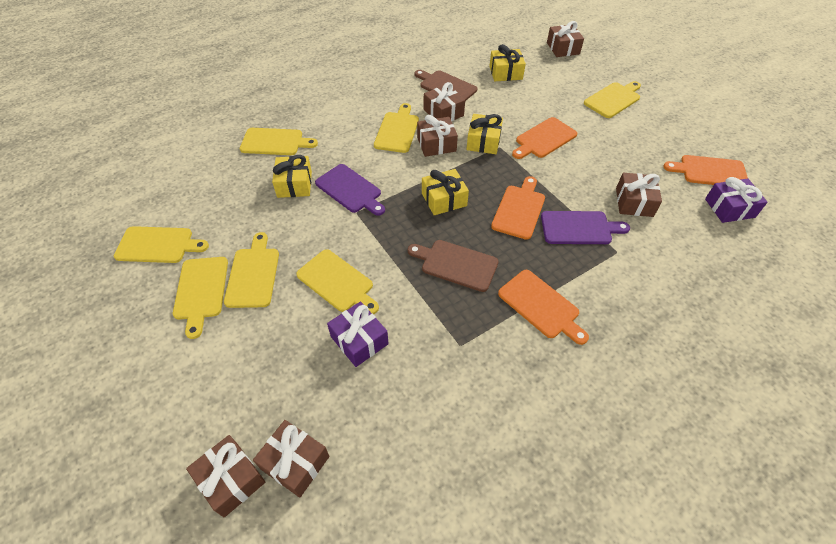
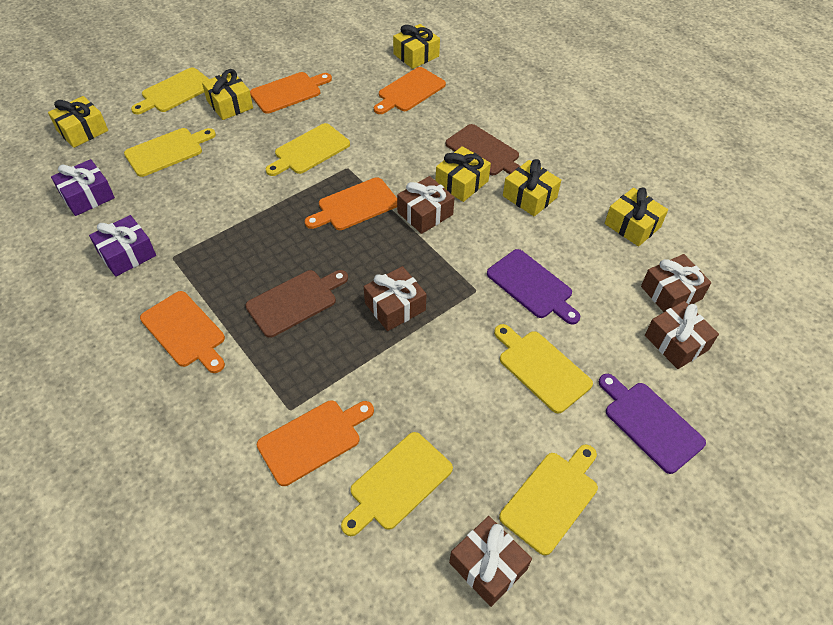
brown gift: 6 -> 5
orange cutting board: 4 -> 5
yellow cutting board: 7 -> 6
yellow gift: 4 -> 6

